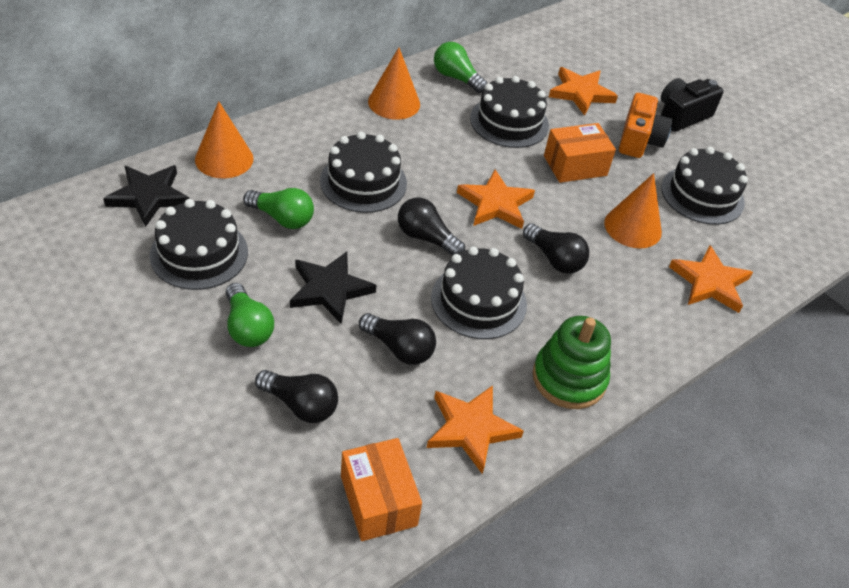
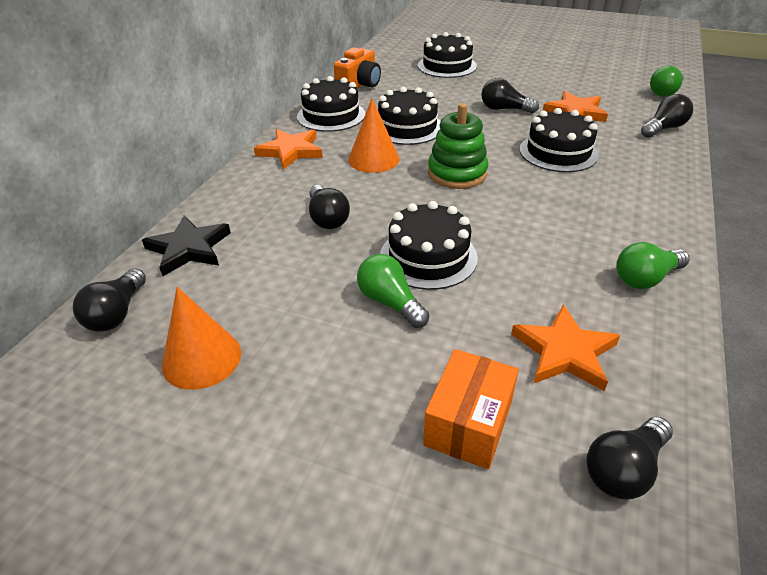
black camera: 1 -> 0
black light bulb: 4 -> 5
black star: 2 -> 1
orange box: 2 -> 1
orange cone: 3 -> 2
orange star: 4 -> 3

